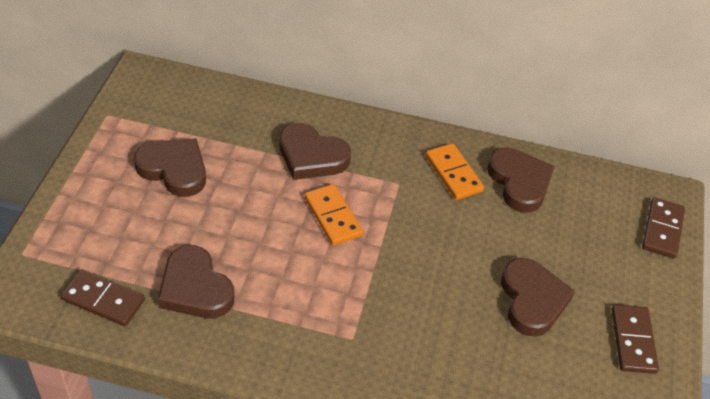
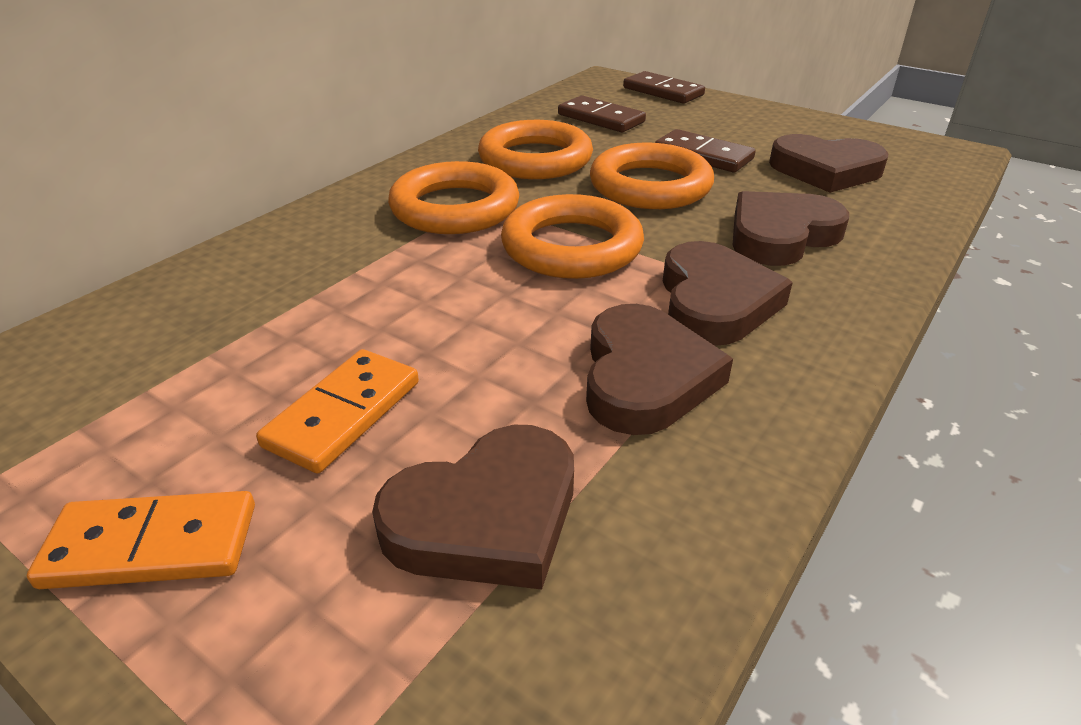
orange ring: 0 -> 4

